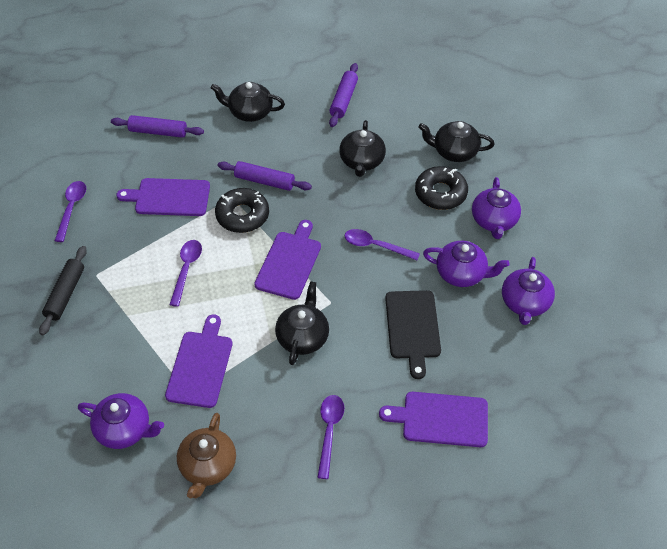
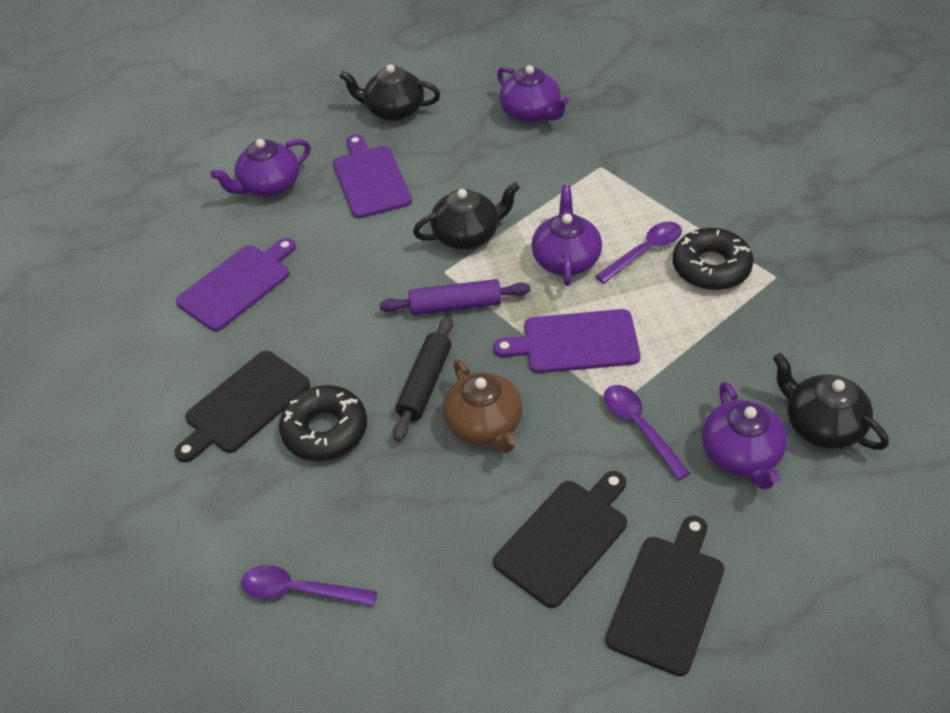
black cutting board: 1 -> 3
black teapot: 4 -> 3
purple cutting board: 4 -> 3
purple rolling pin: 3 -> 1
purple spoon: 4 -> 3

